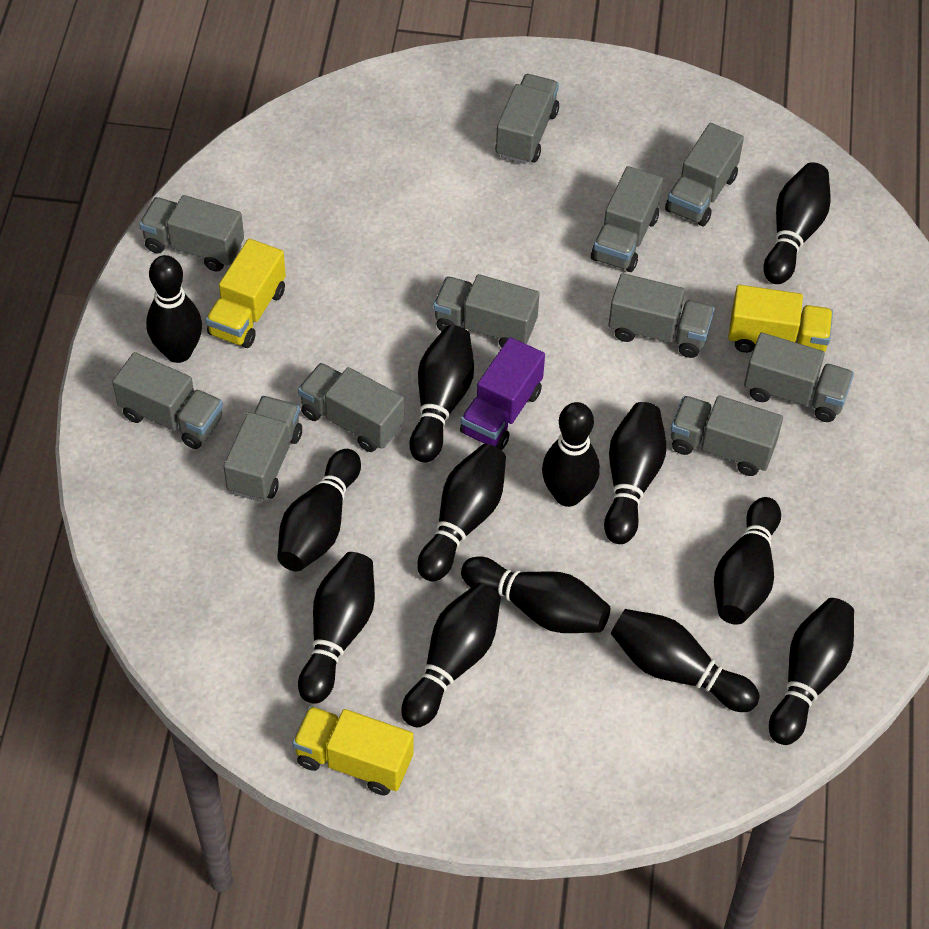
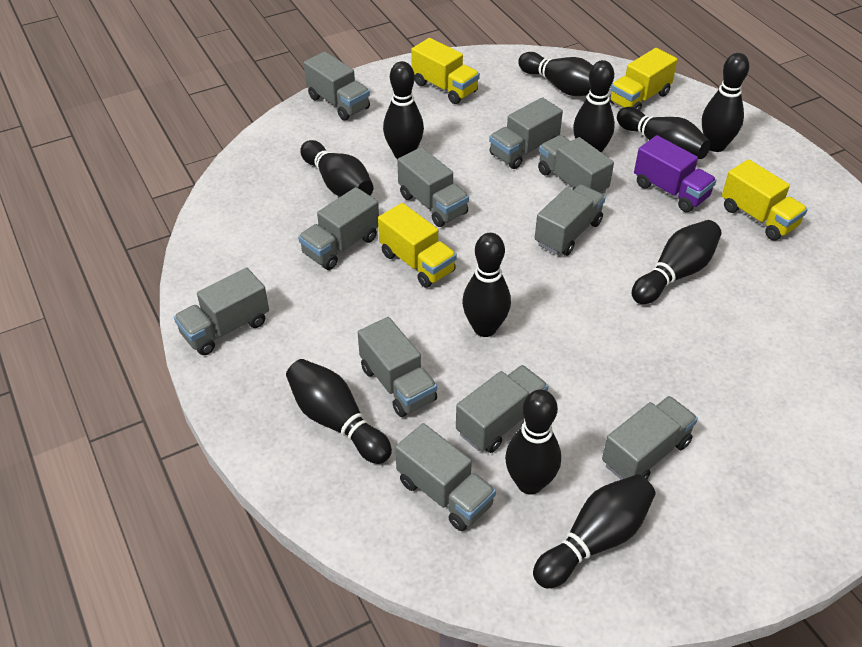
black bowling pin: 13 -> 11
yellow truck: 3 -> 4

